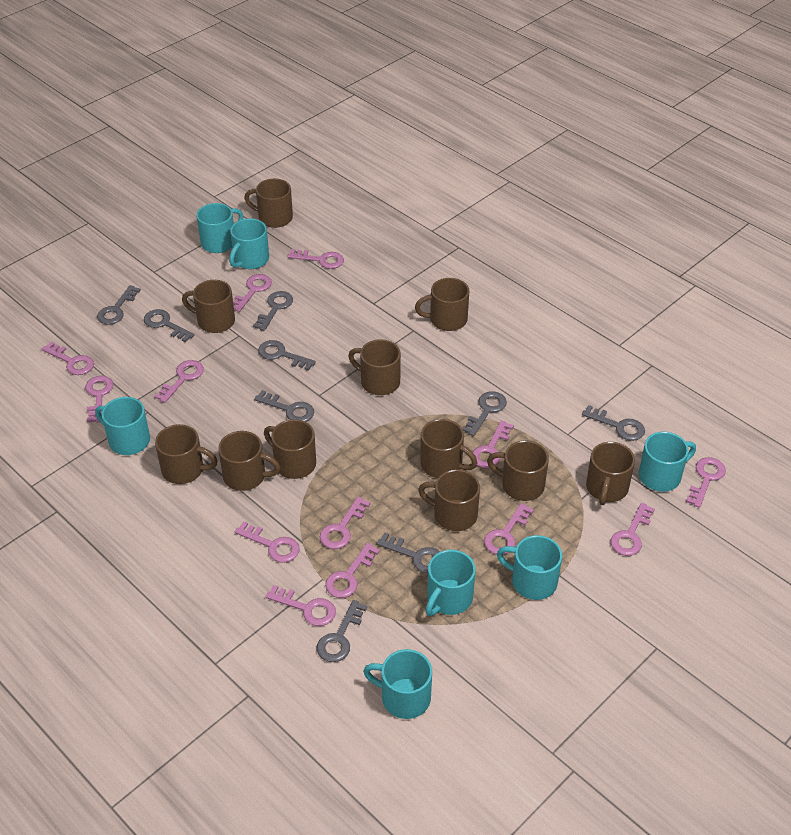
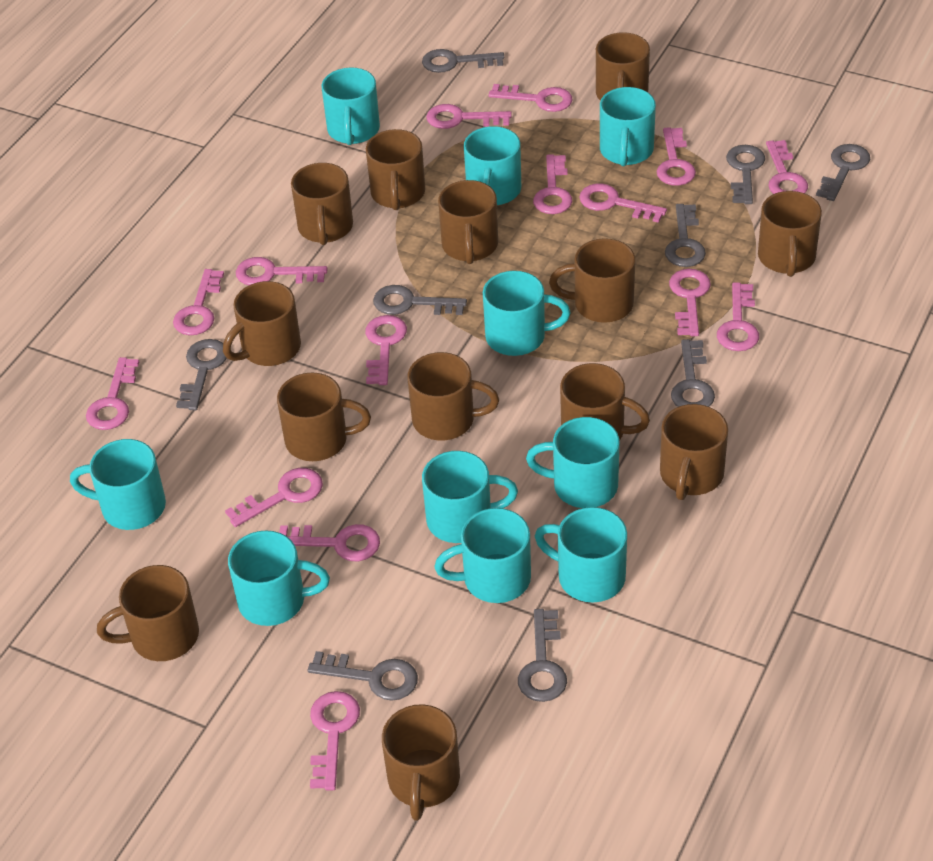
brown mug: 11 -> 13
pink key: 13 -> 15
turquoise mug: 7 -> 10

